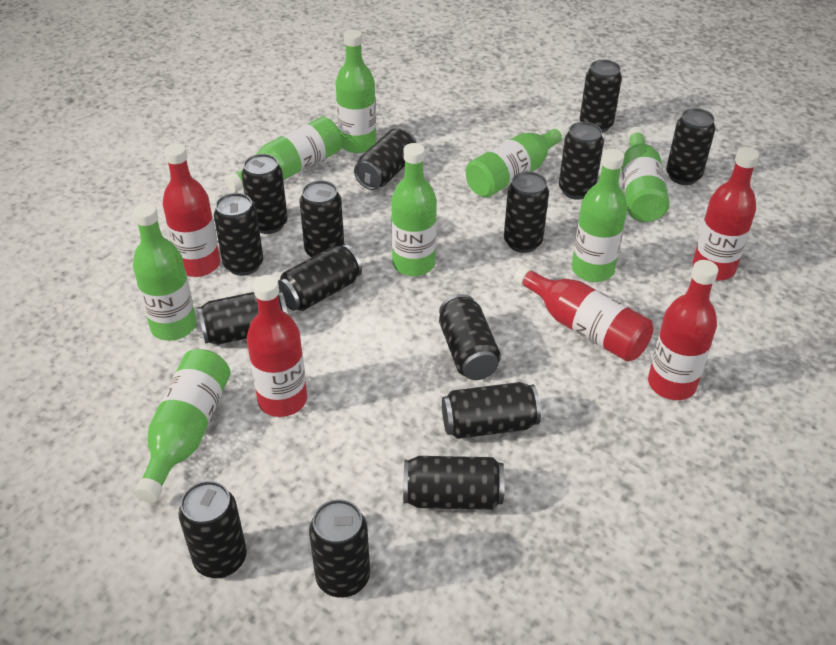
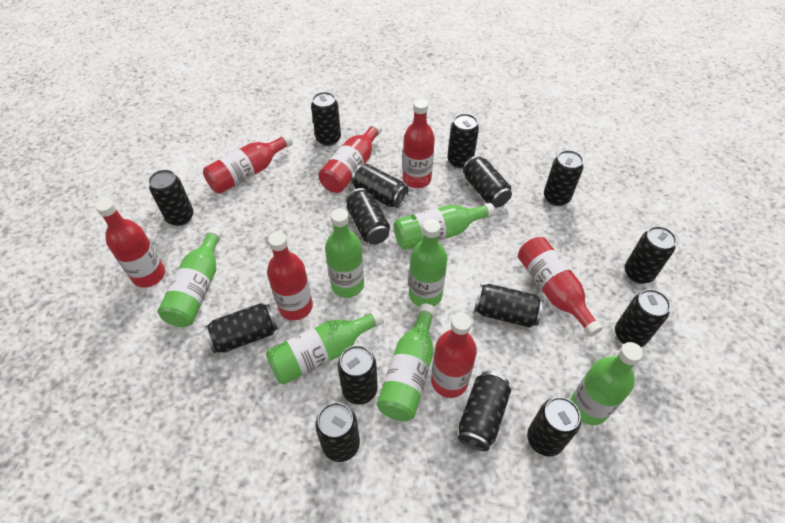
green bottle: 8 -> 7
red bottle: 5 -> 7

